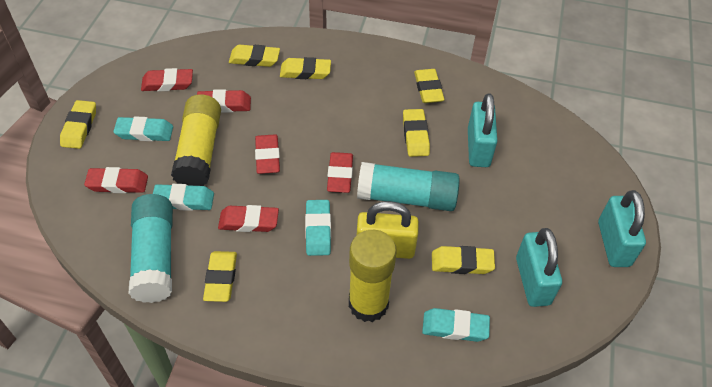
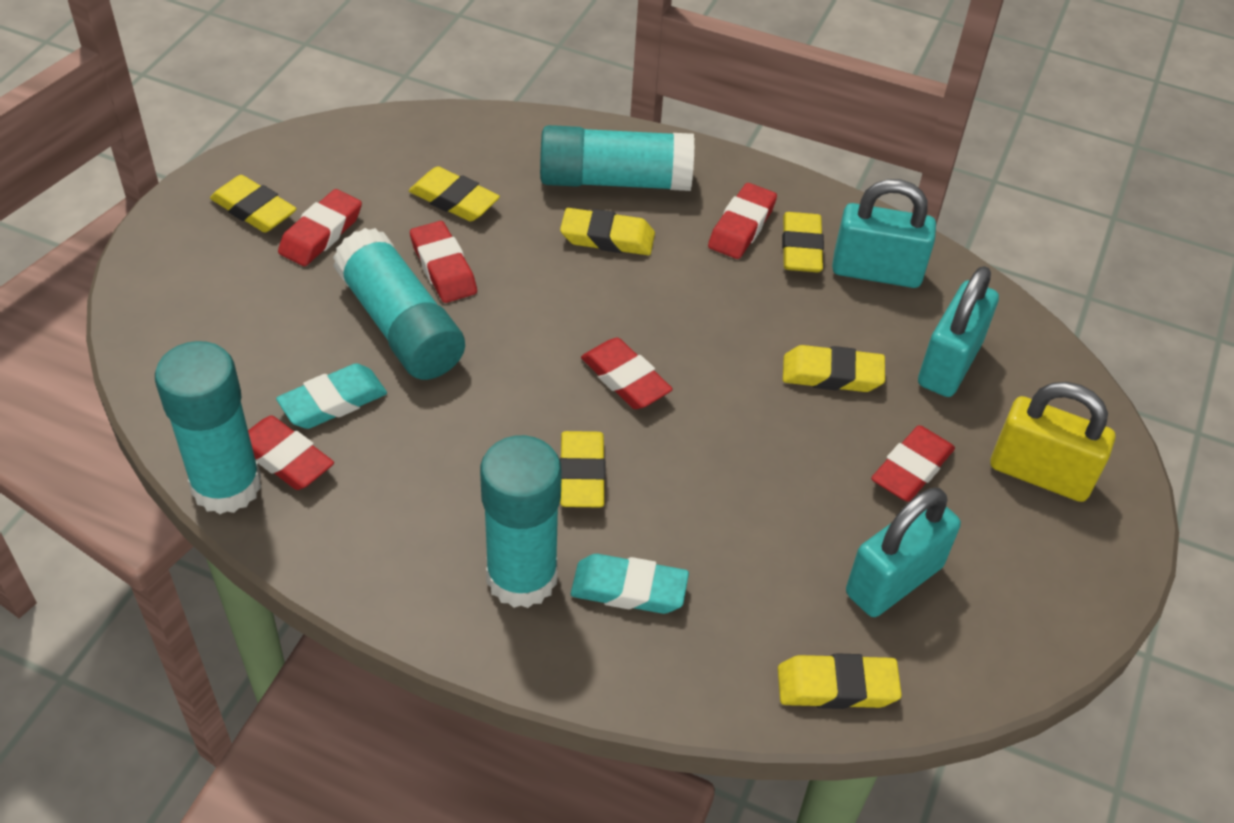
turquoise eraser: 4 -> 2
turquoise glue stick: 2 -> 4
yellow glue stick: 2 -> 0

